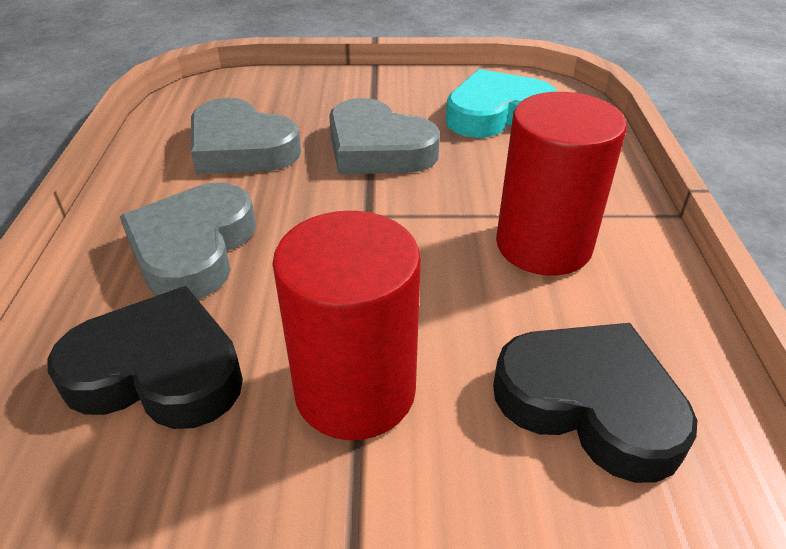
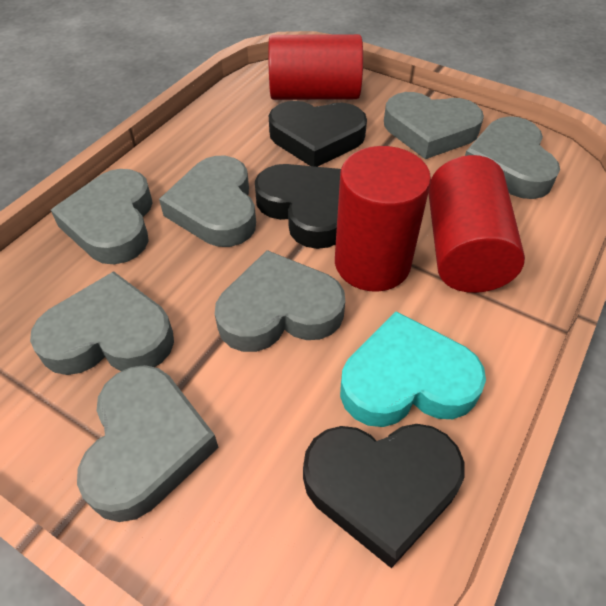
black heart: 2 -> 3
grey heart: 3 -> 7
red cylinder: 2 -> 3

